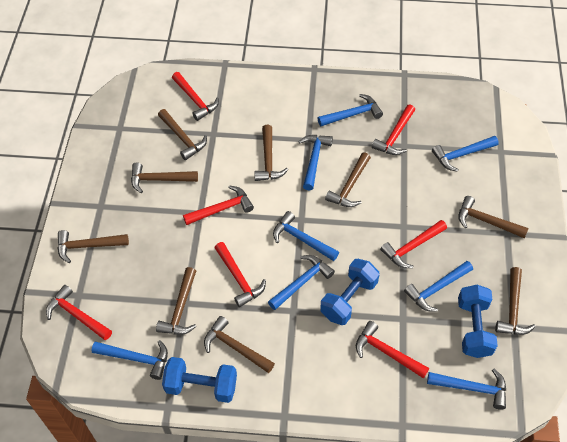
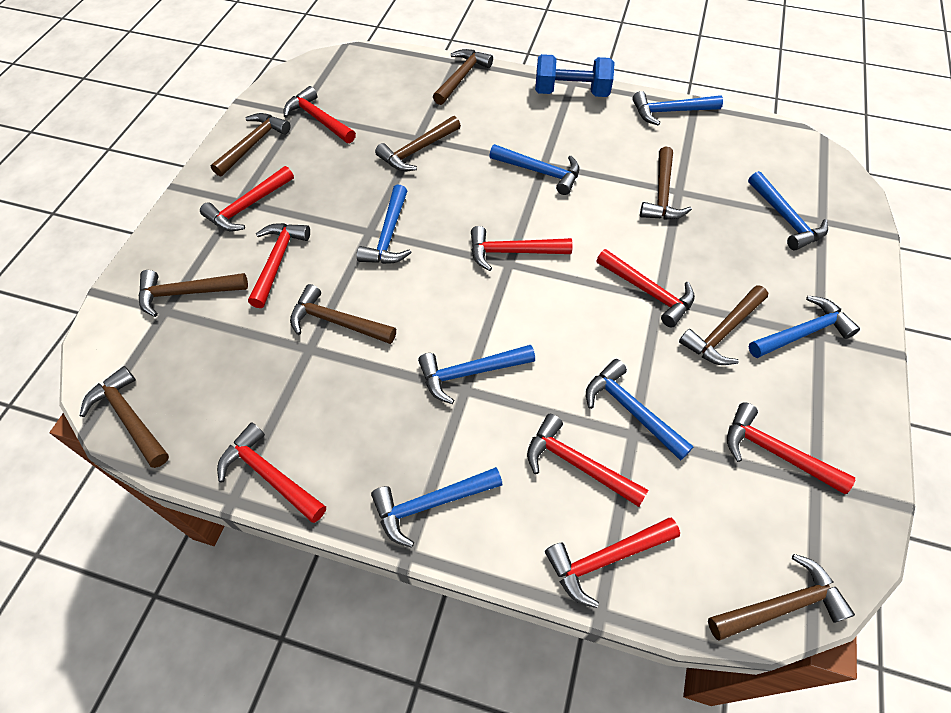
blue dumbbell: 3 -> 1
red hammer: 7 -> 9

